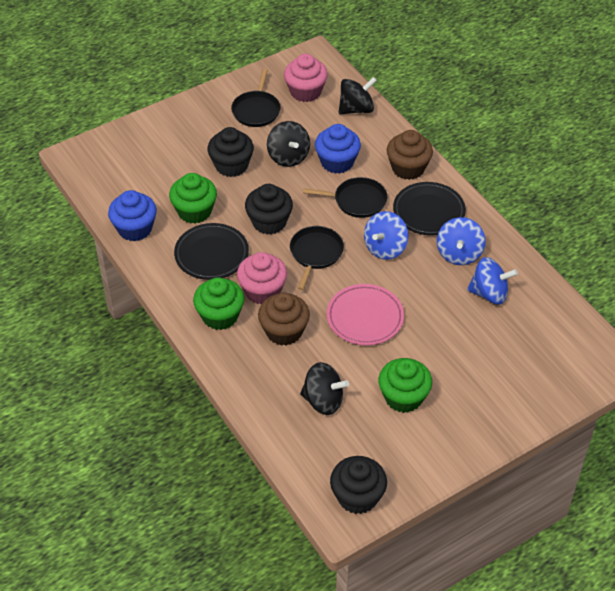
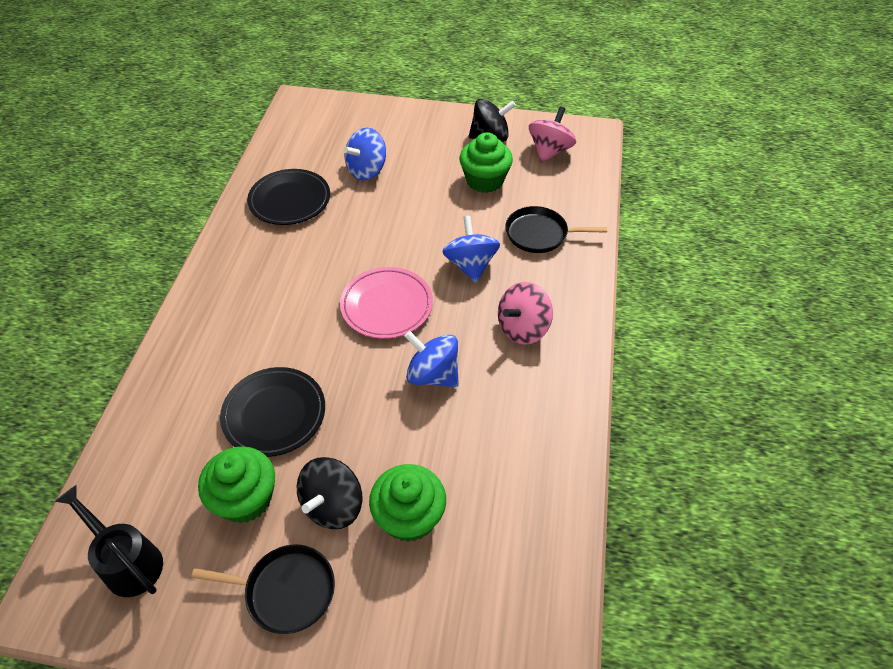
black cupcake: 3 -> 0
black pan: 3 -> 2
black spinning top: 3 -> 2
black watering can: 0 -> 1
blue cupcake: 2 -> 0
brown cupcake: 2 -> 0
pink cupcake: 2 -> 0
pink spinning top: 0 -> 2

